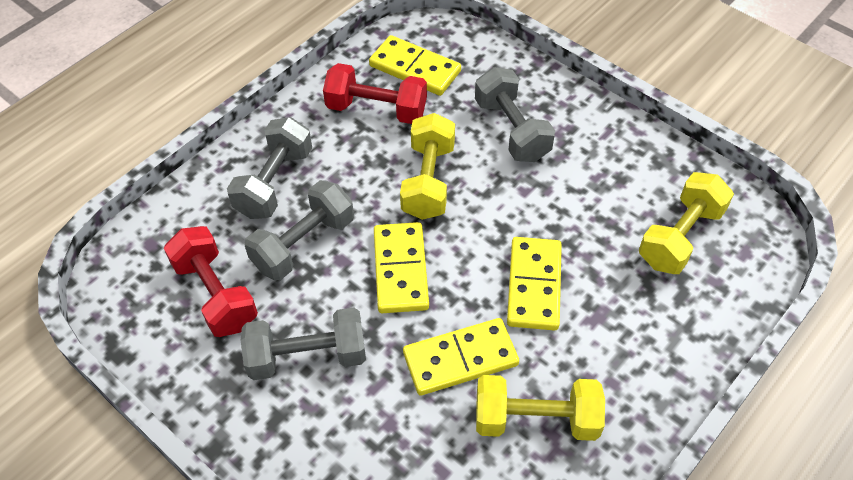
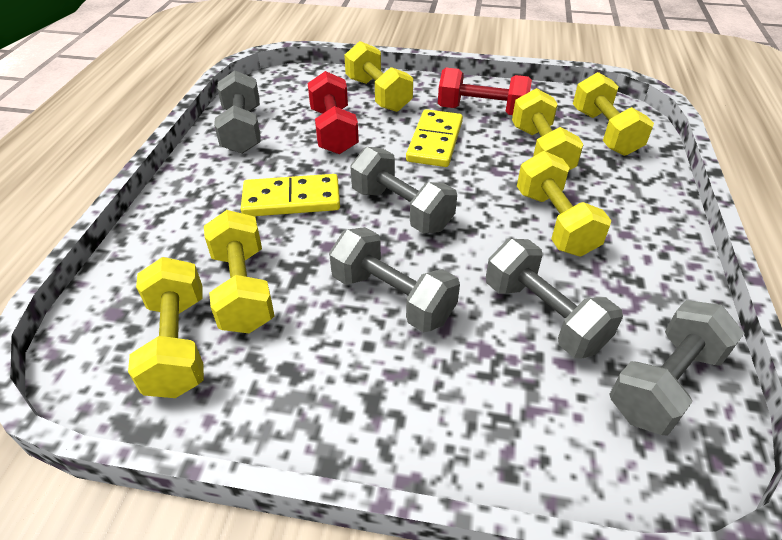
grey dumbbell: 4 -> 5
yellow domino: 4 -> 2
yellow dumbbell: 3 -> 6

